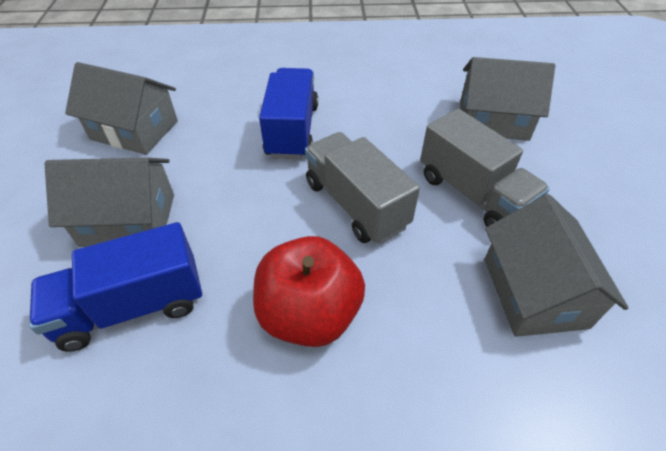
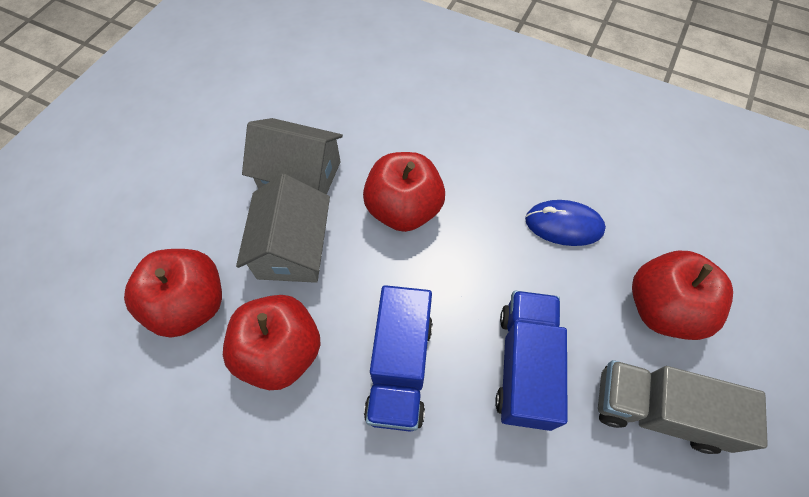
blue mouse: 0 -> 1
grey house: 4 -> 2
grey truck: 2 -> 1
red apple: 1 -> 4

